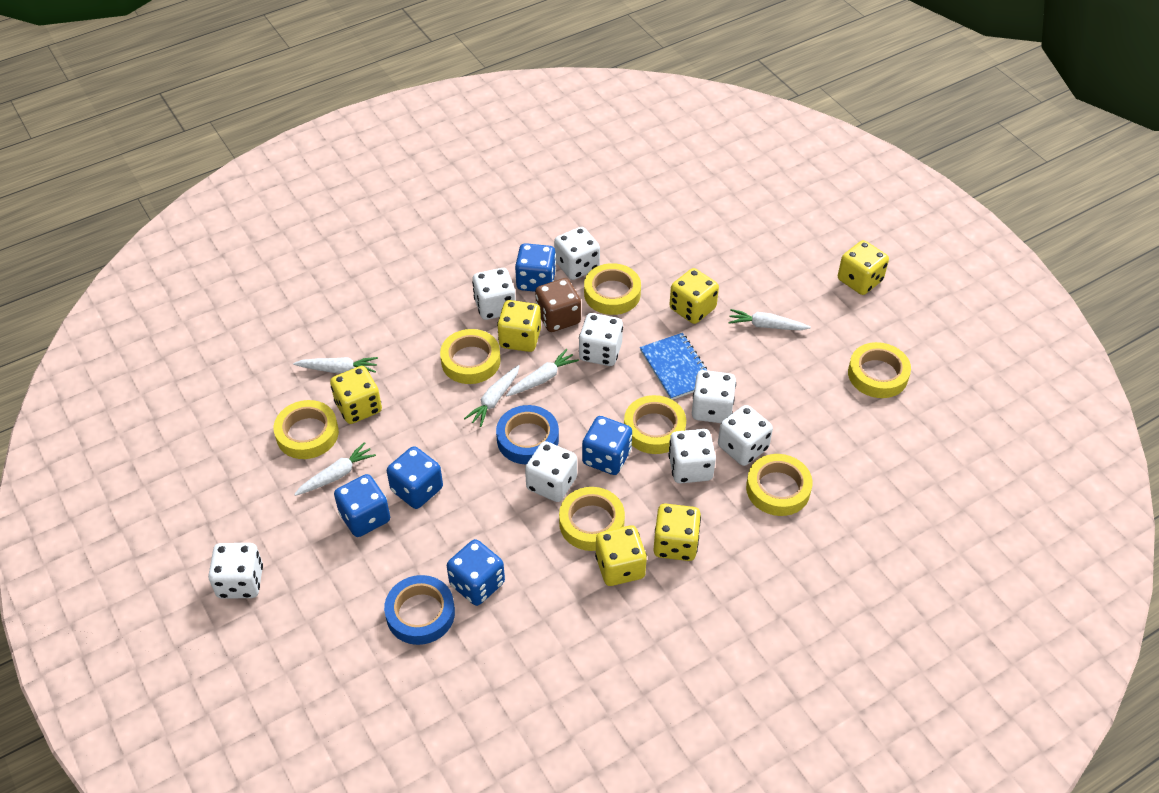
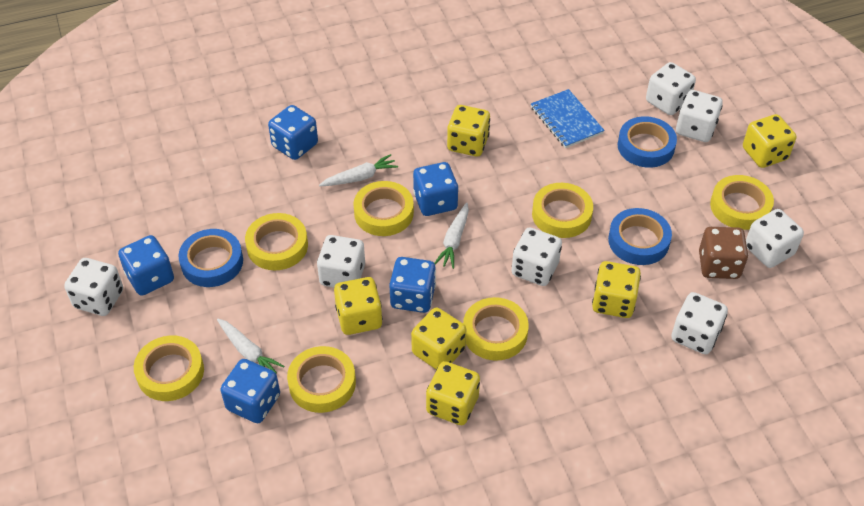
blue tape: 2 -> 3
white carrot: 5 -> 3
white dice: 8 -> 7

